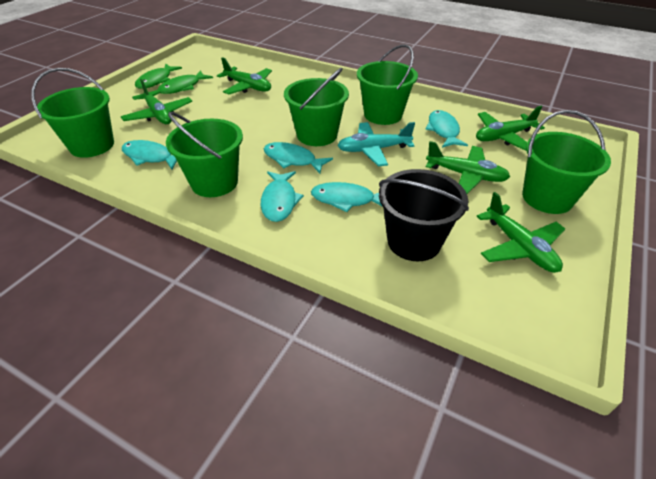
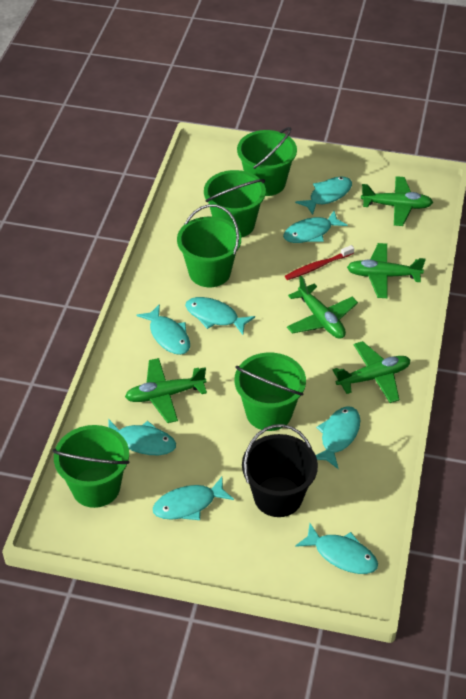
green fish: 2 -> 0
red toothbrush: 0 -> 1
turquoise fish: 5 -> 8
turquoise plane: 1 -> 0

